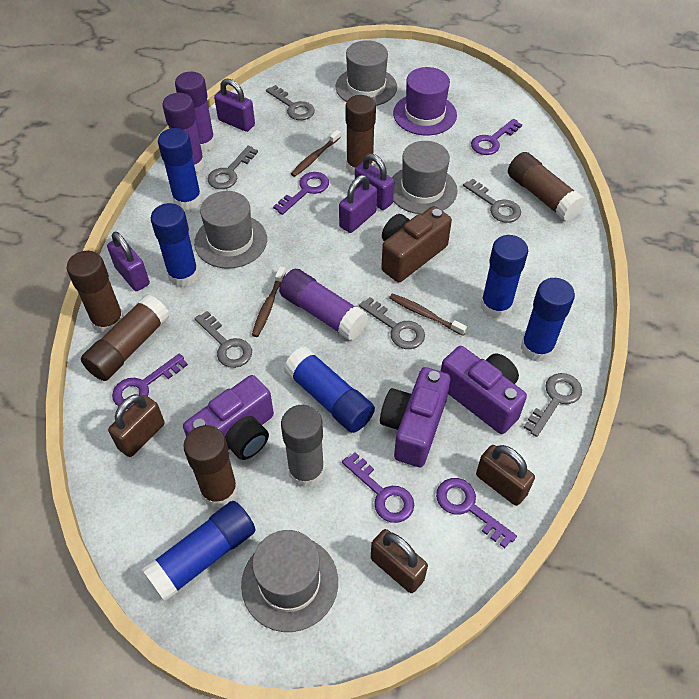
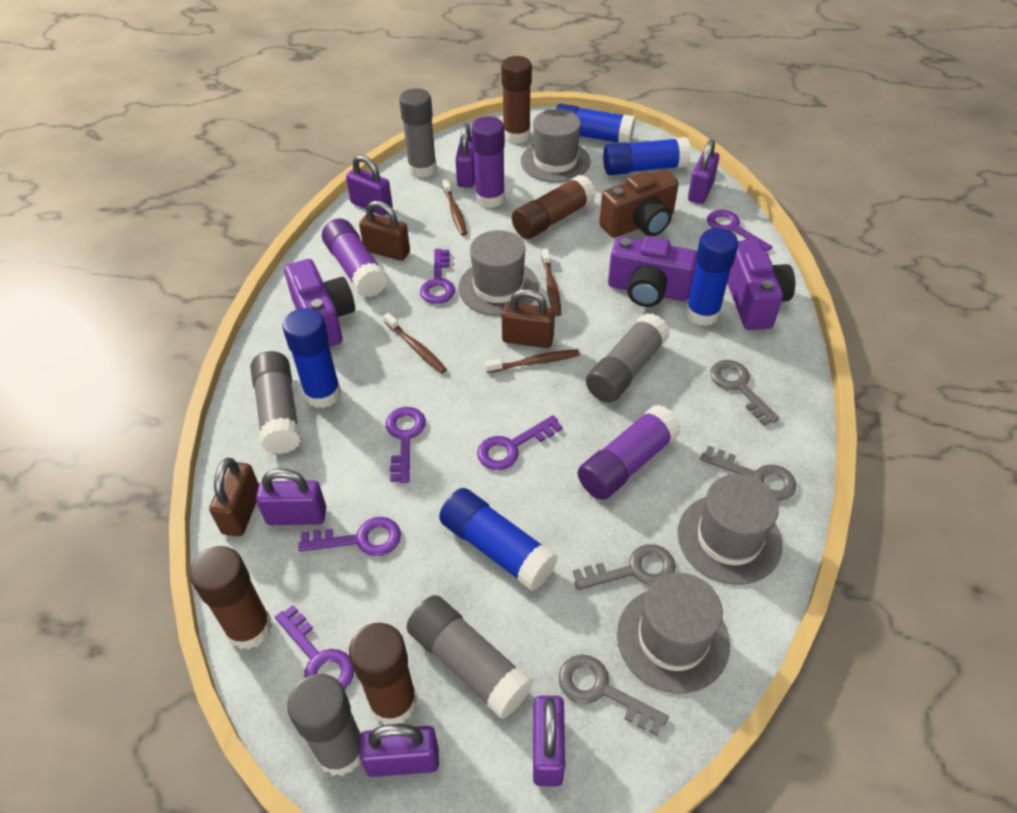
blue glue stick: 6 -> 5
brown glue stick: 5 -> 4
brown toothbrush: 3 -> 4
grey glue stick: 1 -> 5
grey key: 6 -> 4
purple hat: 1 -> 0
purple key: 5 -> 6
purple padlock: 4 -> 6

